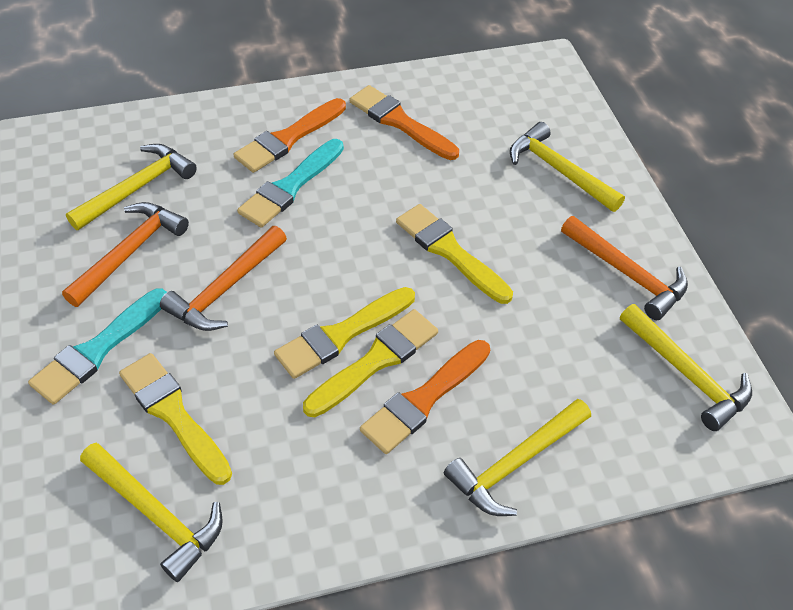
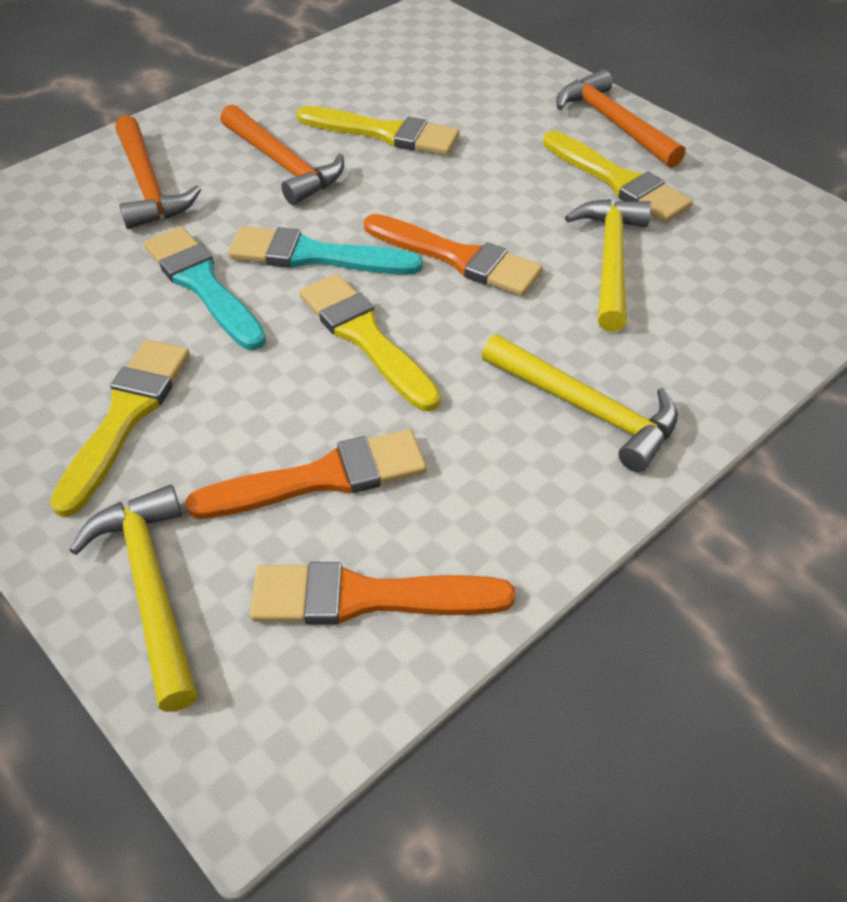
yellow hammer: 5 -> 3

